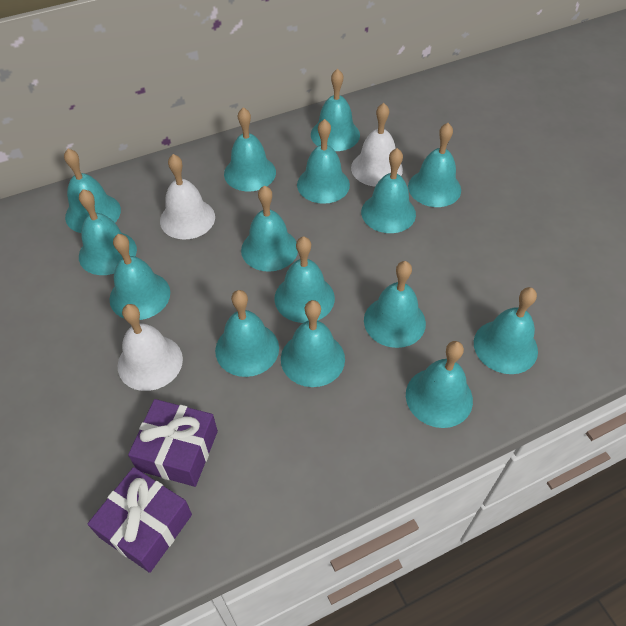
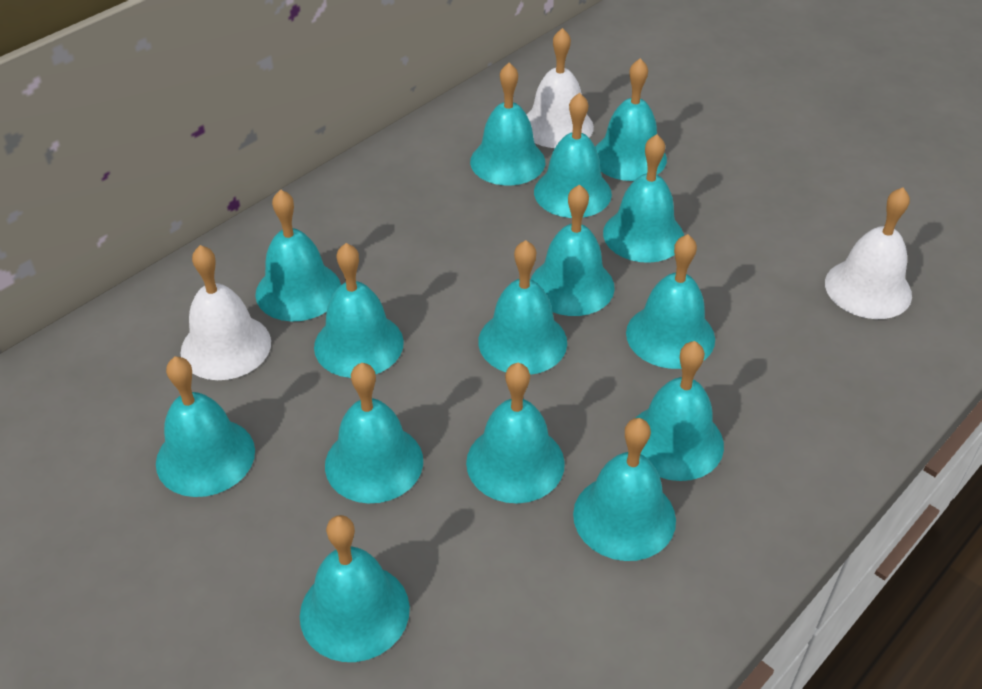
purple gift: 2 -> 0

